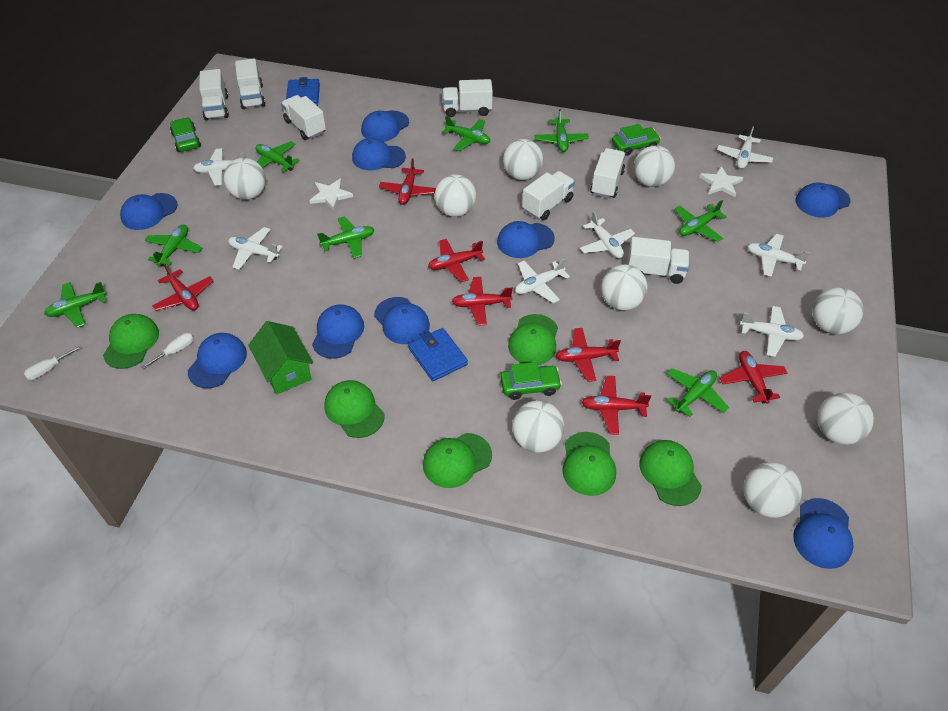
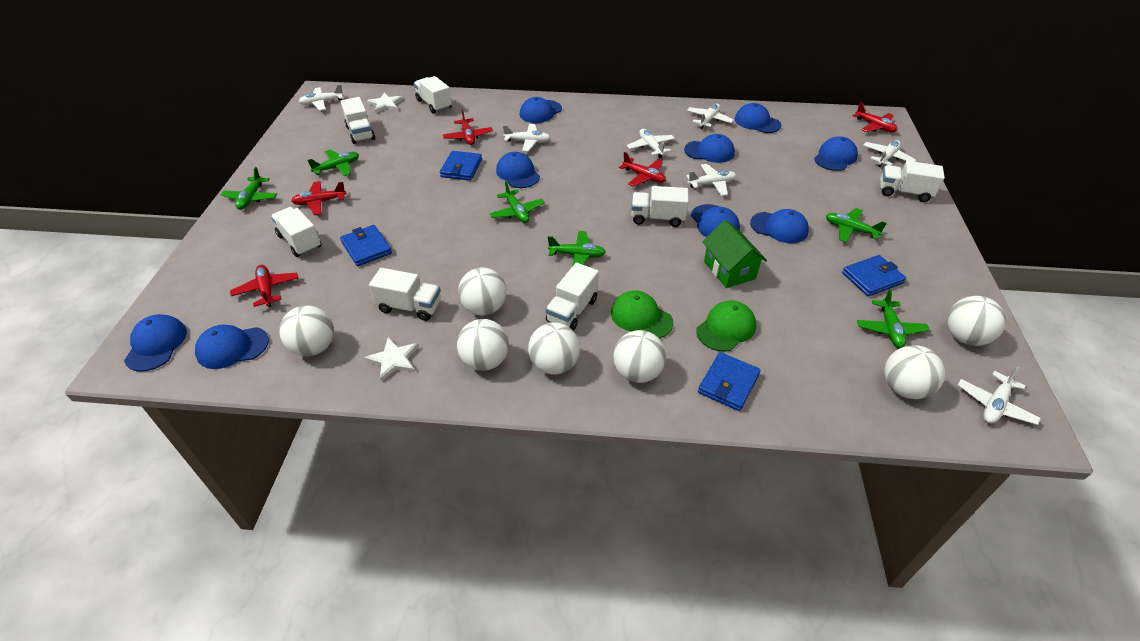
blue wallet: 2 -> 4
green cap: 6 -> 2
green car: 3 -> 0
green plane: 8 -> 6
red plane: 7 -> 5
white ball: 9 -> 7
white screwdriver: 2 -> 0

